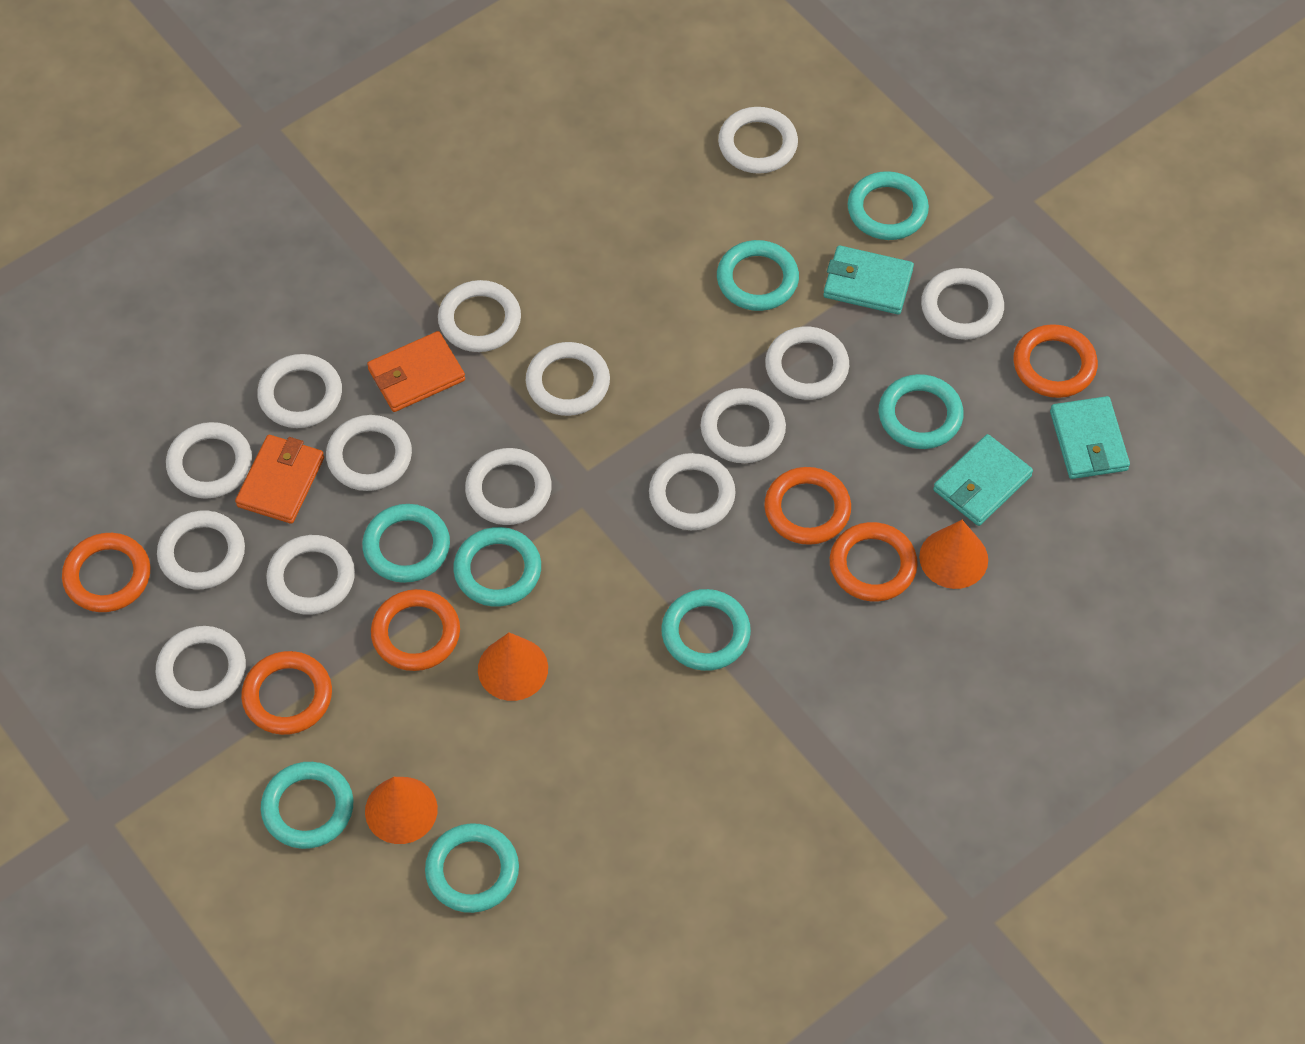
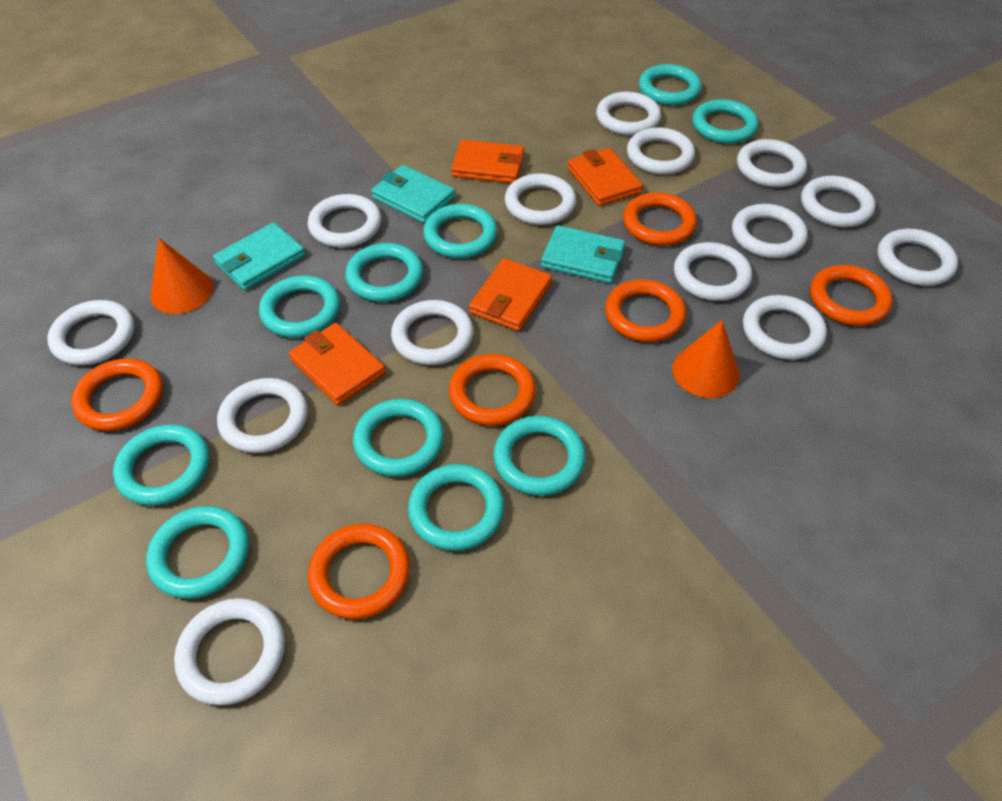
orange cone: 3 -> 2
orange wallet: 2 -> 4
turquoise ring: 8 -> 10

